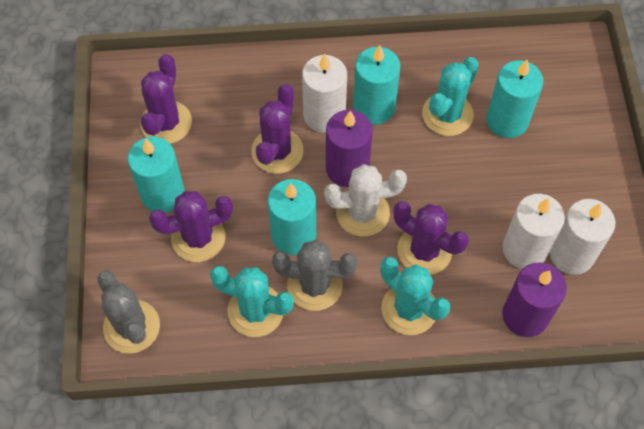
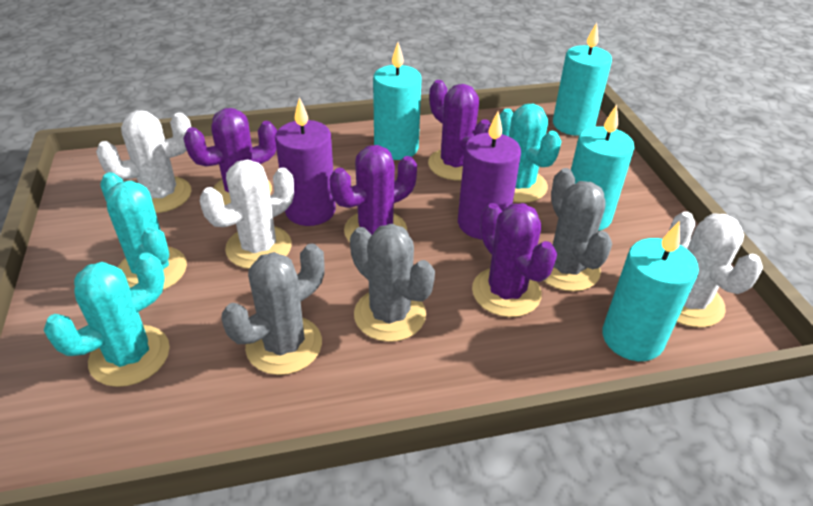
grey cactus: 2 -> 3
white cactus: 1 -> 3
white candle: 3 -> 0

